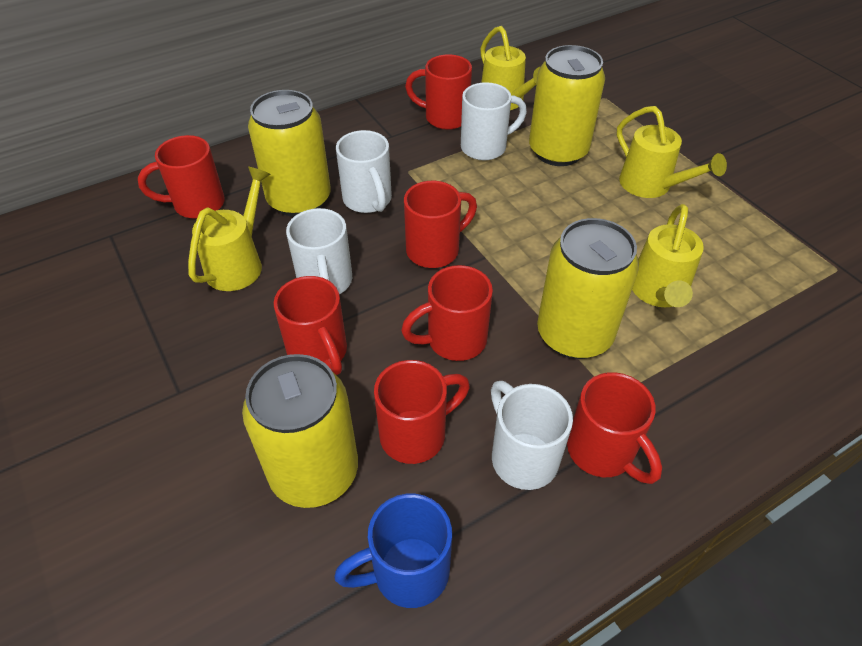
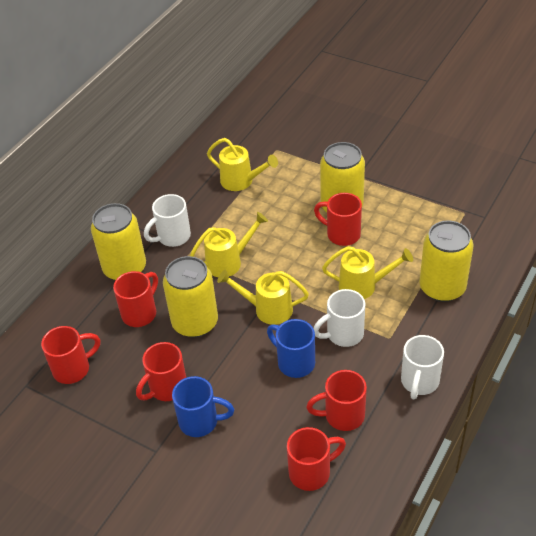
blue mug: 1 -> 2
red mug: 7 -> 6
white mug: 4 -> 3

